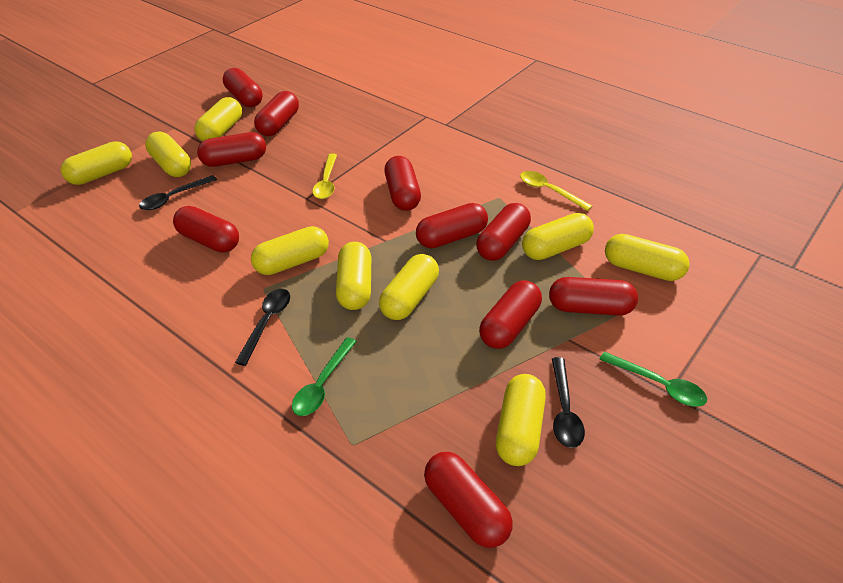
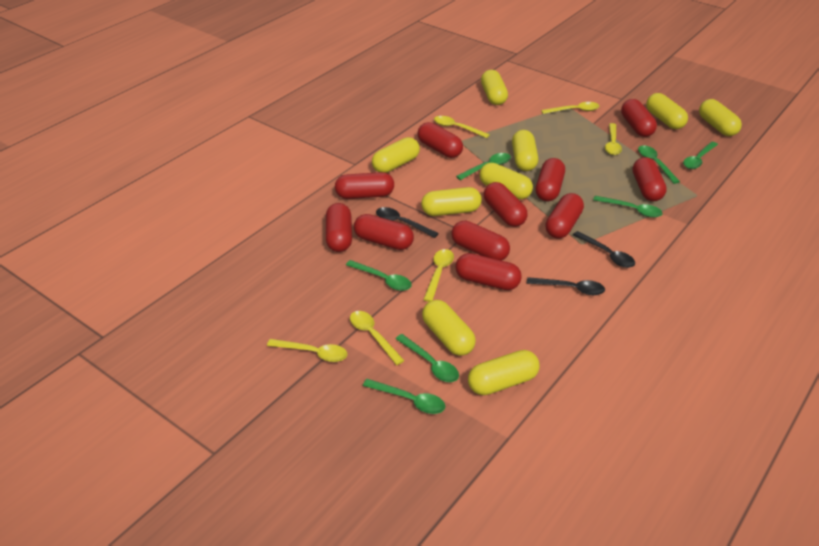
green spoon: 2 -> 7
red capsule: 10 -> 11
yellow spoon: 2 -> 6

